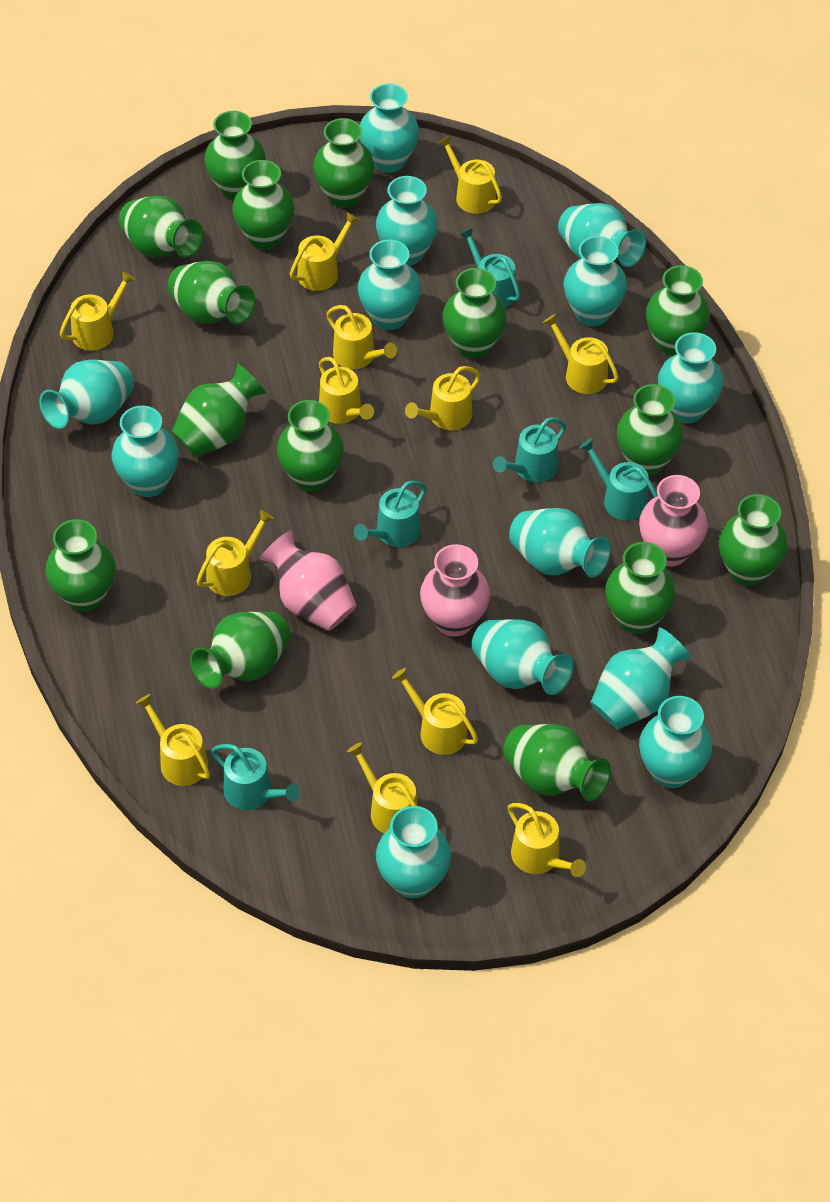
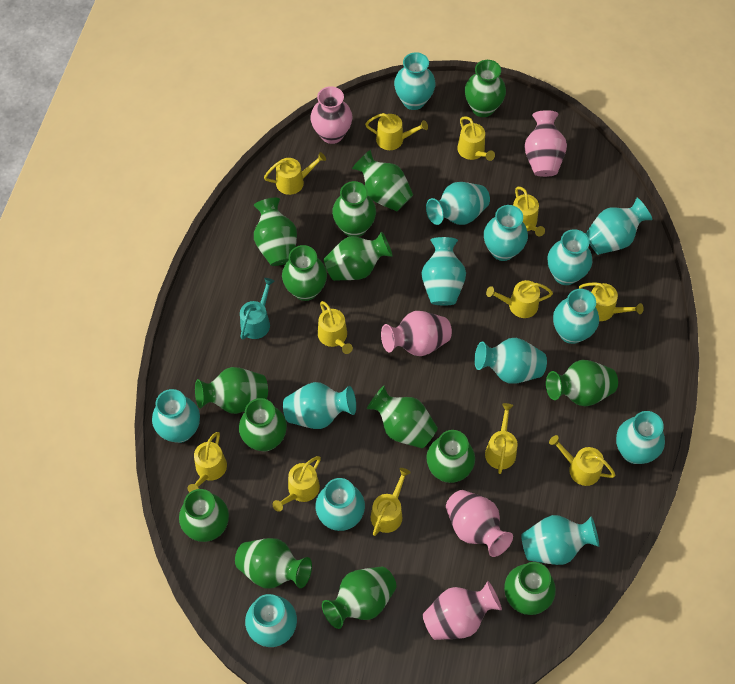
pink vase: 3 -> 5
turquoise vase: 13 -> 14
turquoise watering can: 5 -> 1

